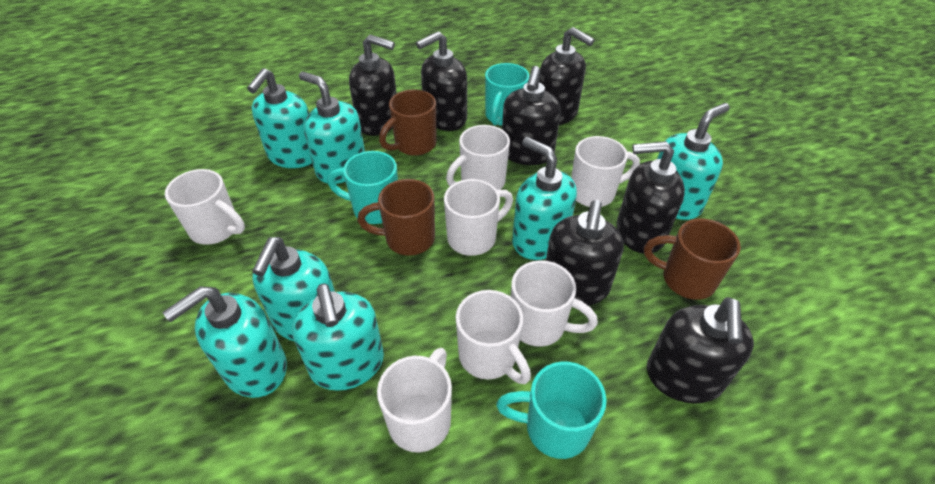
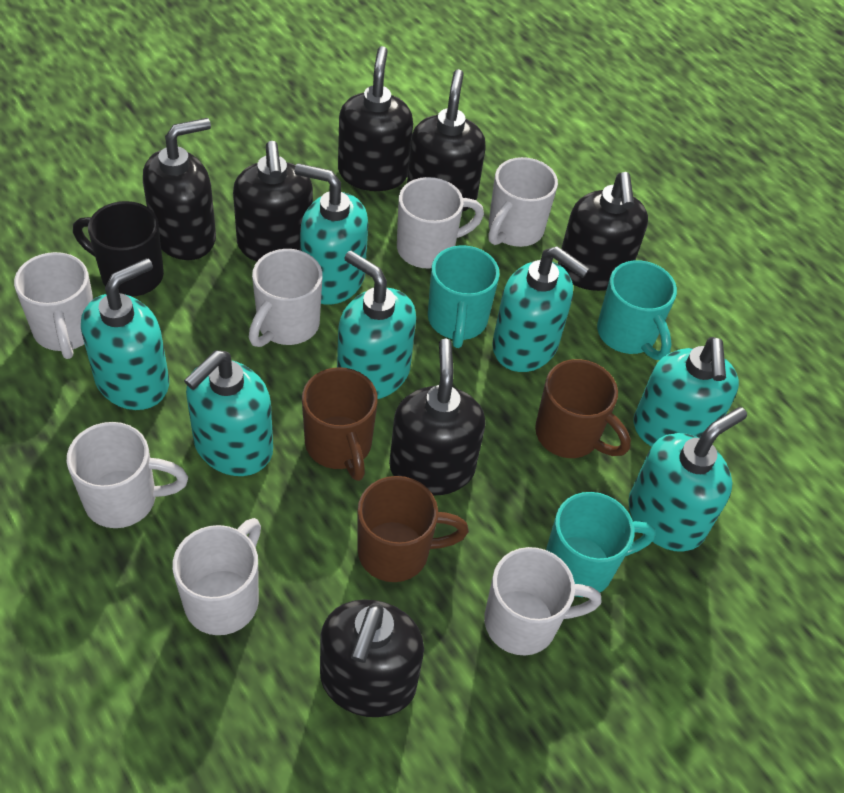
black mug: 0 -> 1

